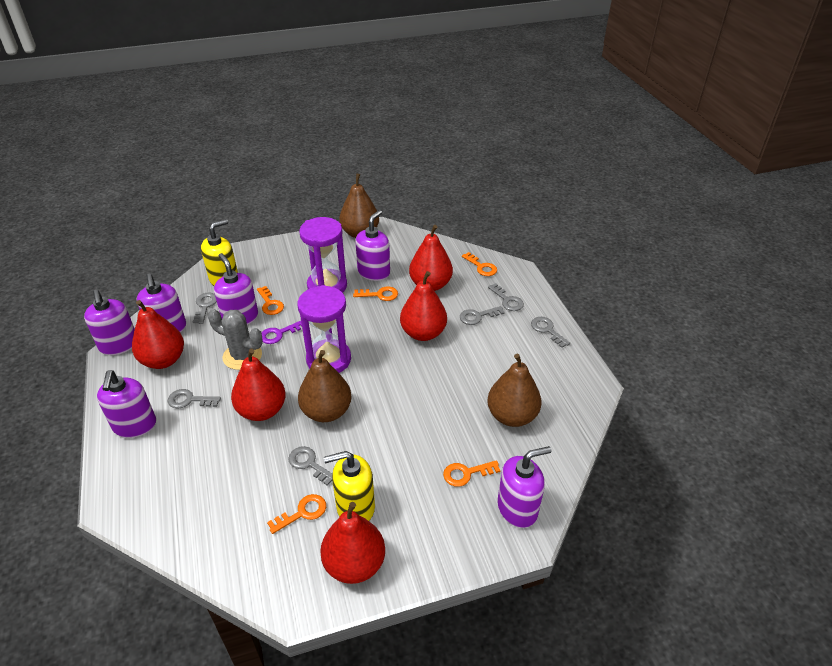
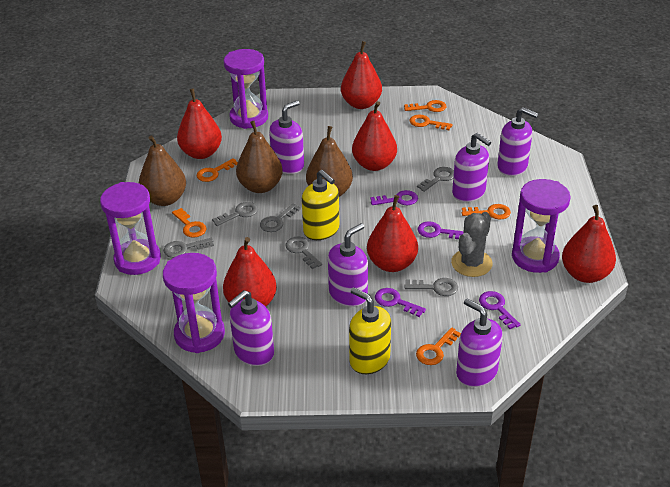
orange key: 5 -> 6
purple hourglass: 2 -> 4
purple key: 1 -> 4
red pear: 5 -> 6

